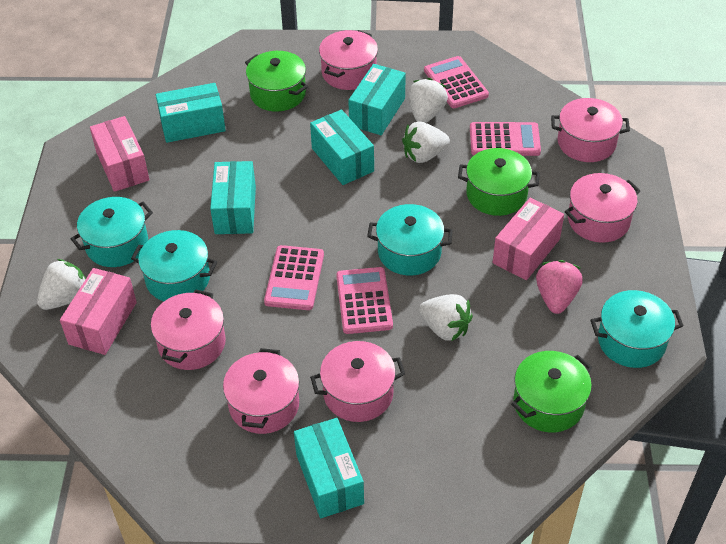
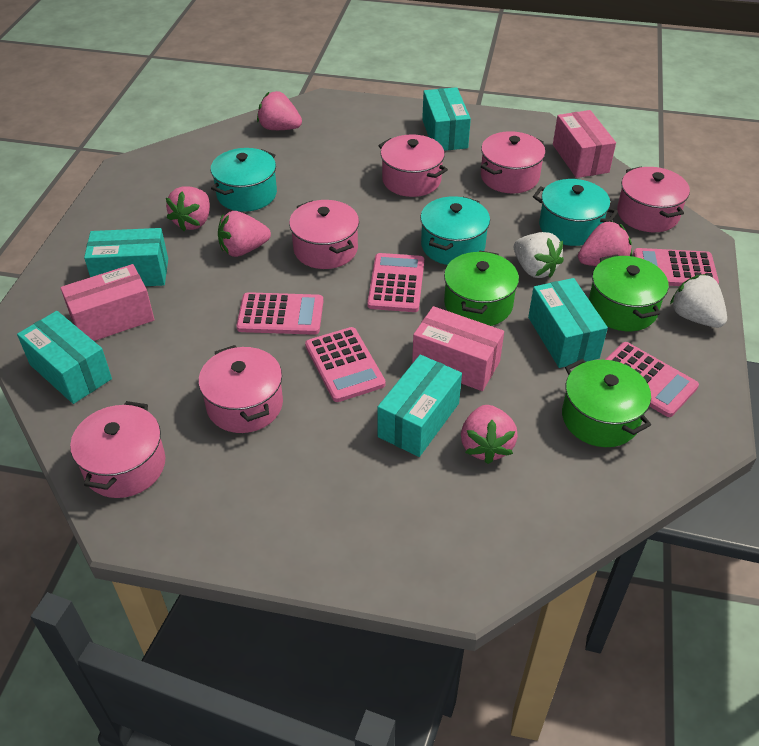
pink calculator: 4 -> 5
pink strawberry: 1 -> 5
turquoise pot: 4 -> 3
white strawberry: 4 -> 2

